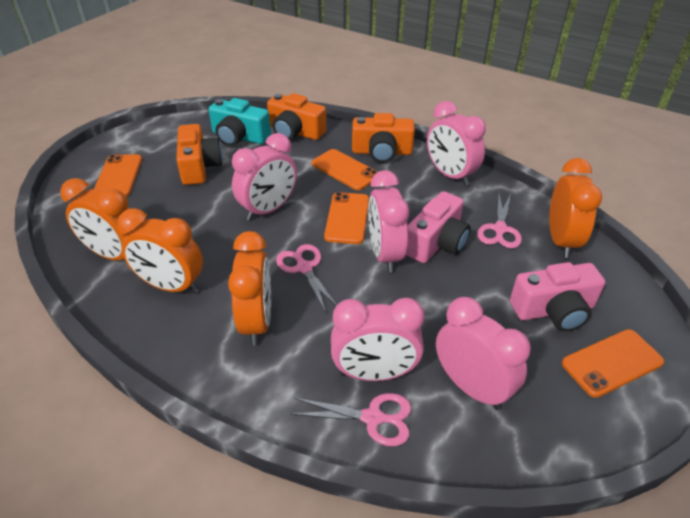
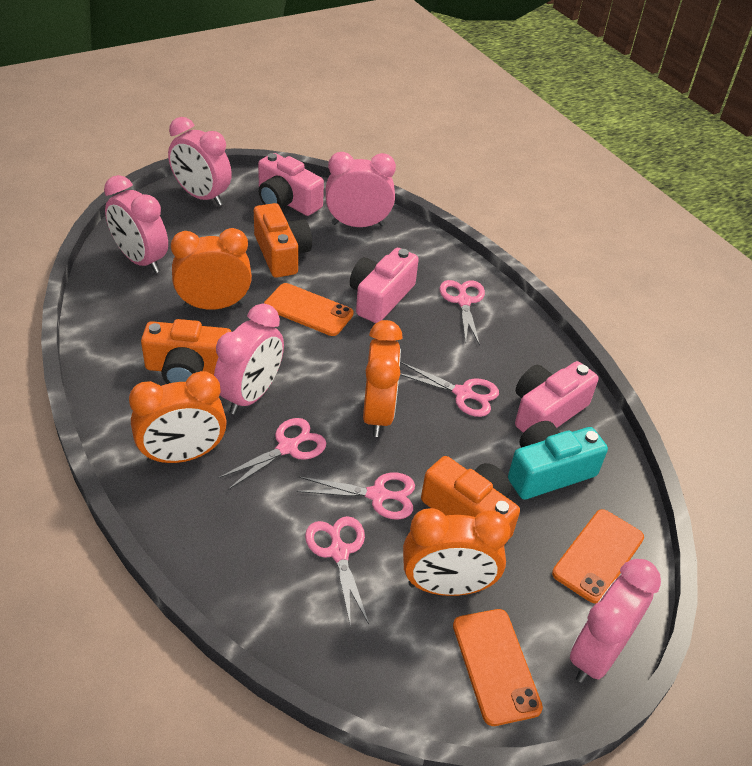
orange phone: 4 -> 3
pink camera: 2 -> 3
pink scissors: 3 -> 5

